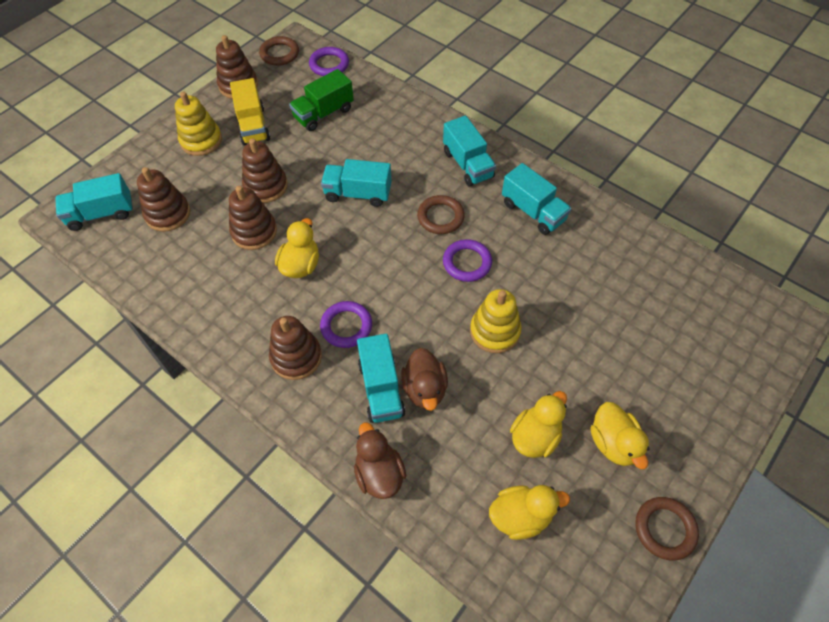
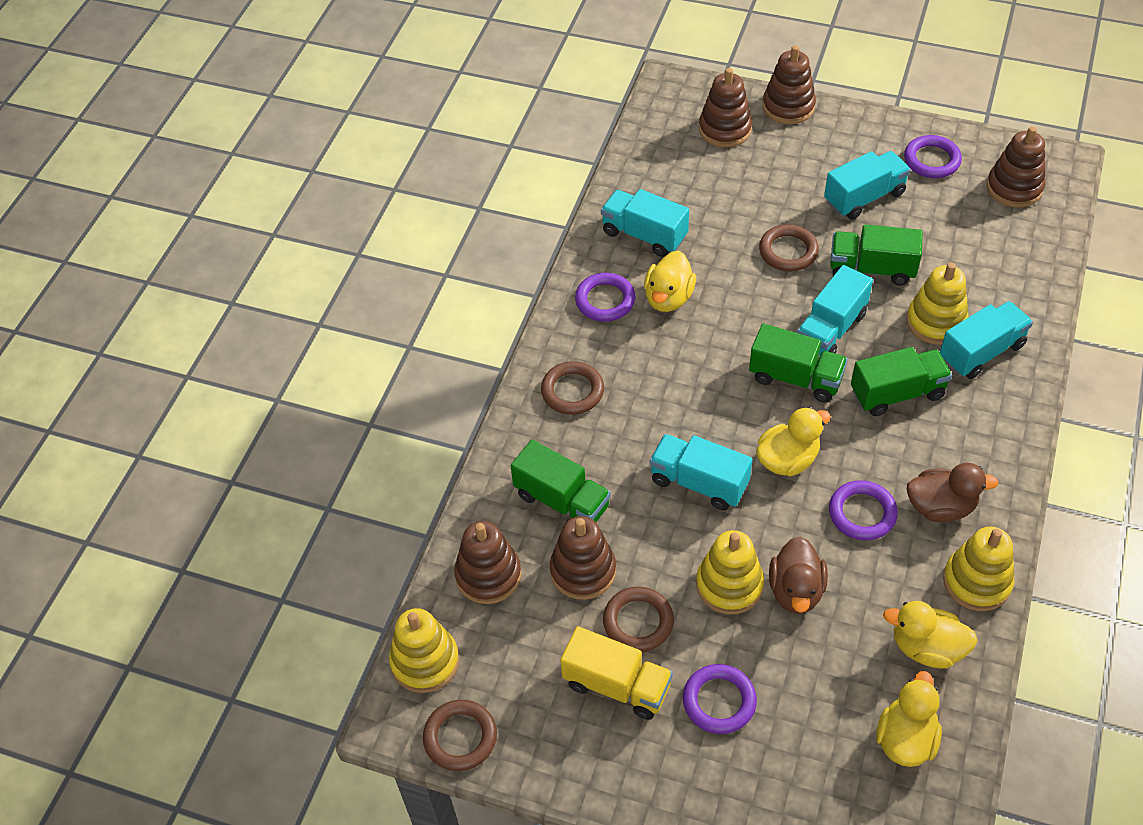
brown ring: 3 -> 4
green truck: 1 -> 4
purple ring: 3 -> 4
yellow stacking toy: 2 -> 4

